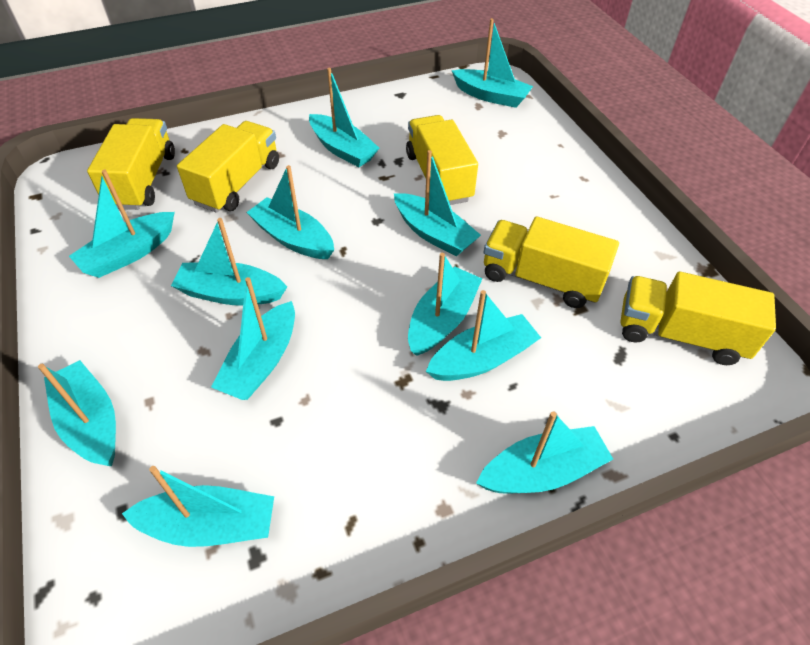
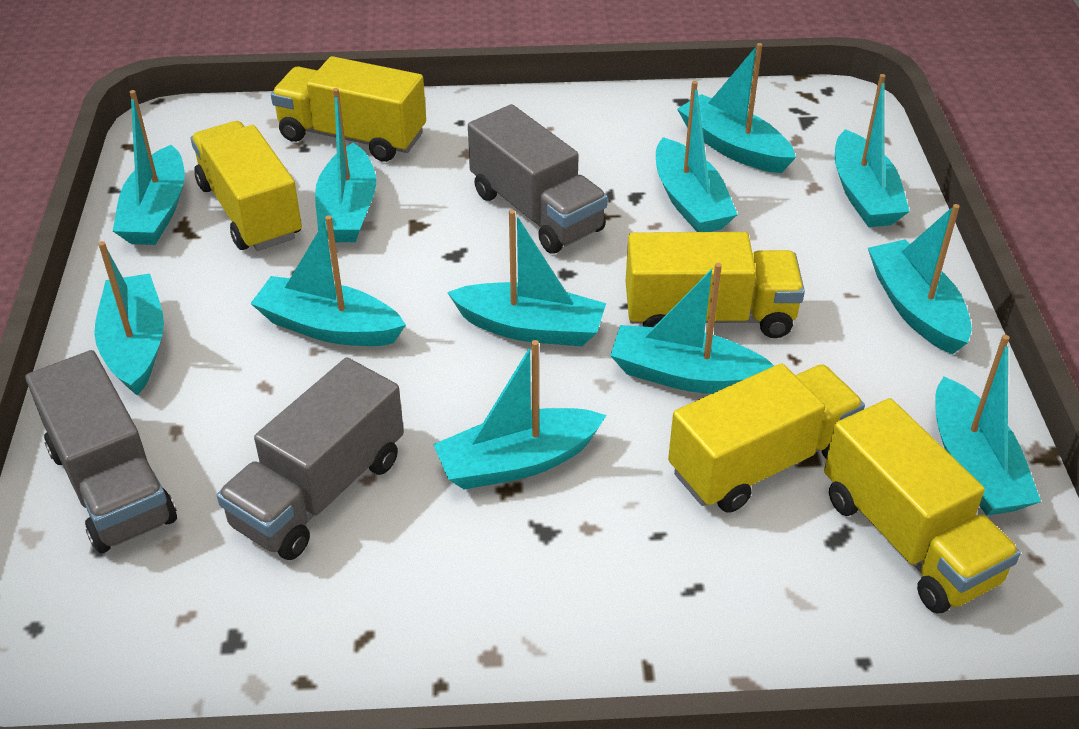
grey truck: 0 -> 3

